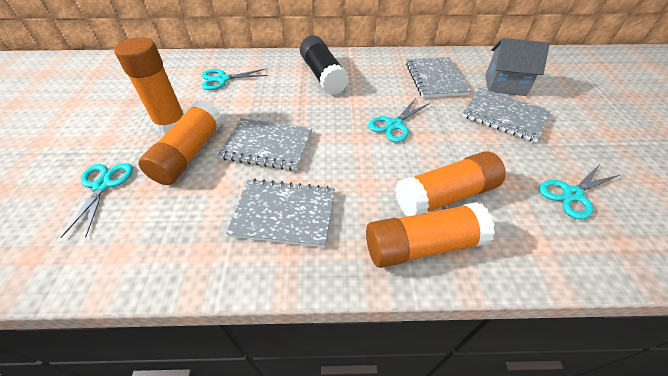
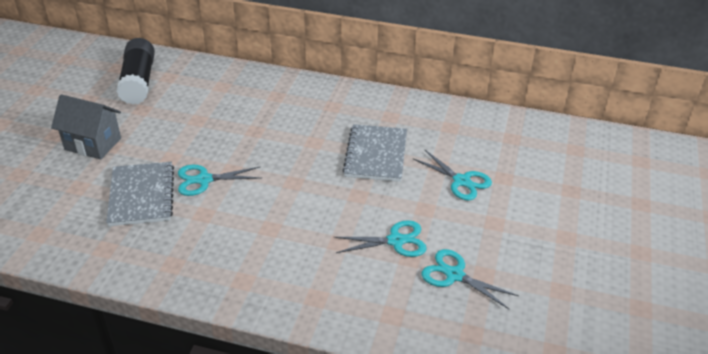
grey notebook: 4 -> 2
orange glue stick: 4 -> 0

